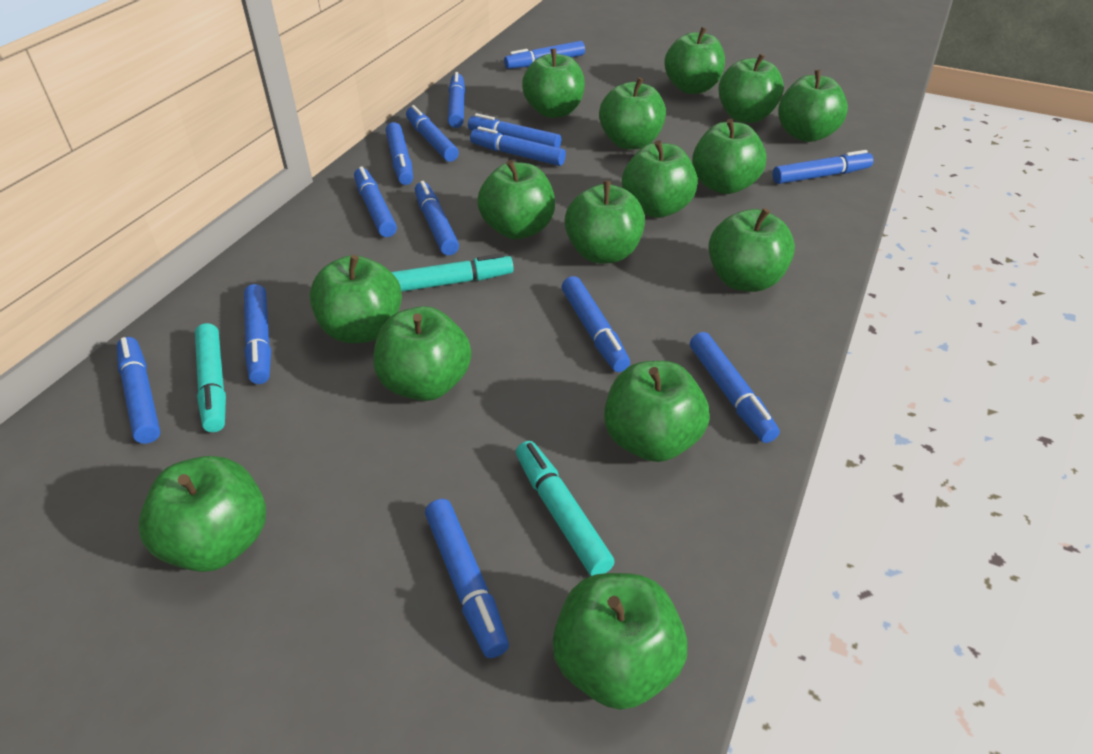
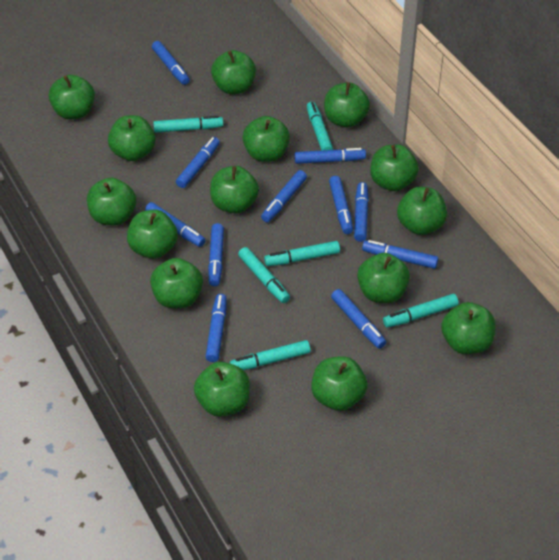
blue marker: 14 -> 11
turquoise marker: 3 -> 6

